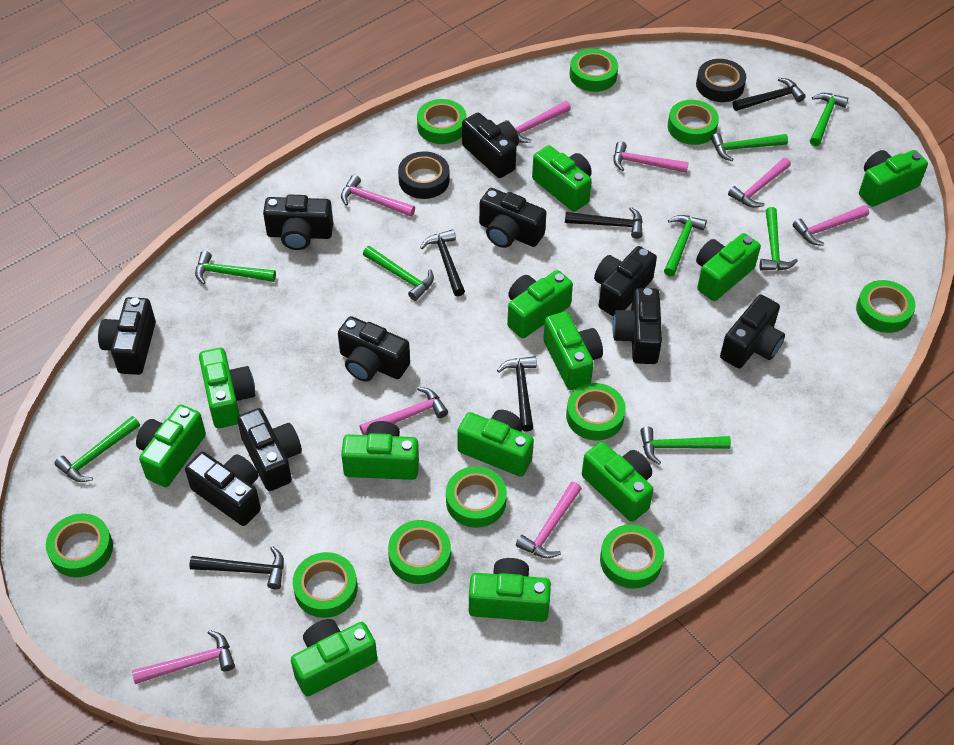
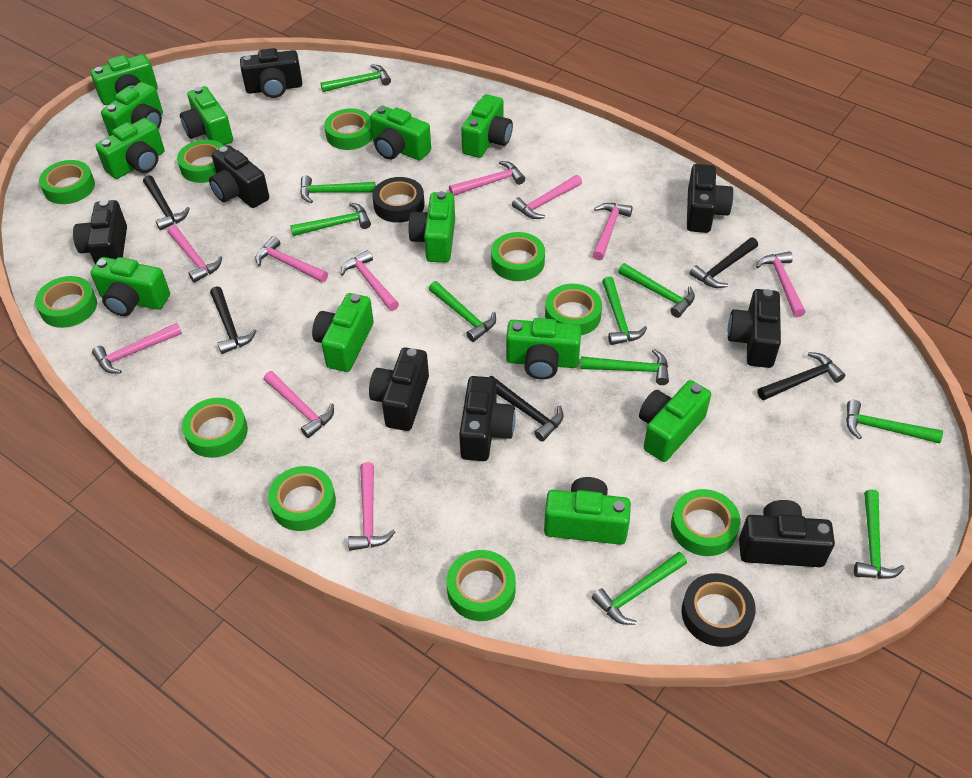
black camera: 10 -> 8
green hammer: 8 -> 10
pink hammer: 8 -> 10

